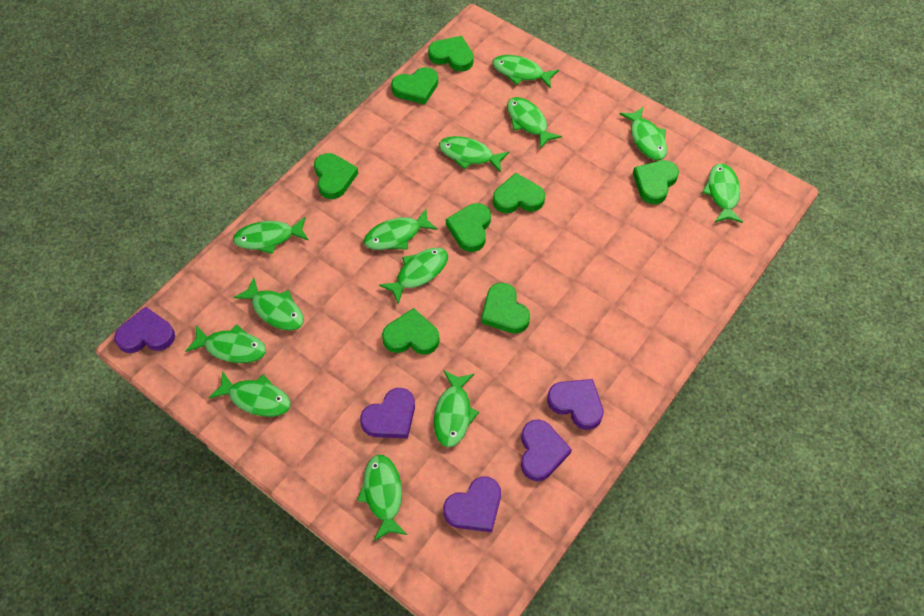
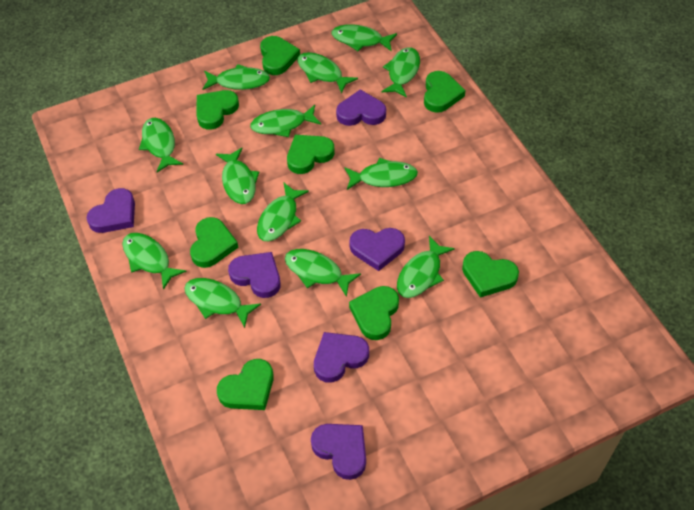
purple heart: 5 -> 6

